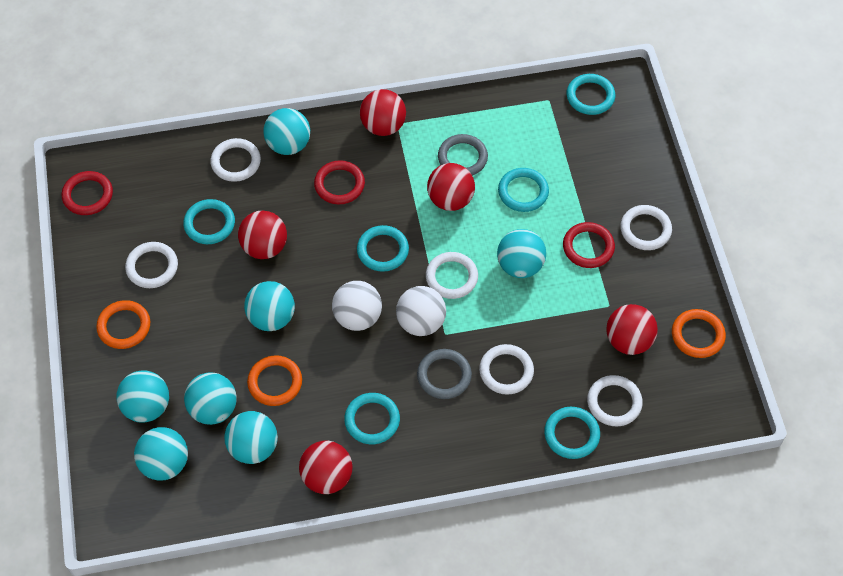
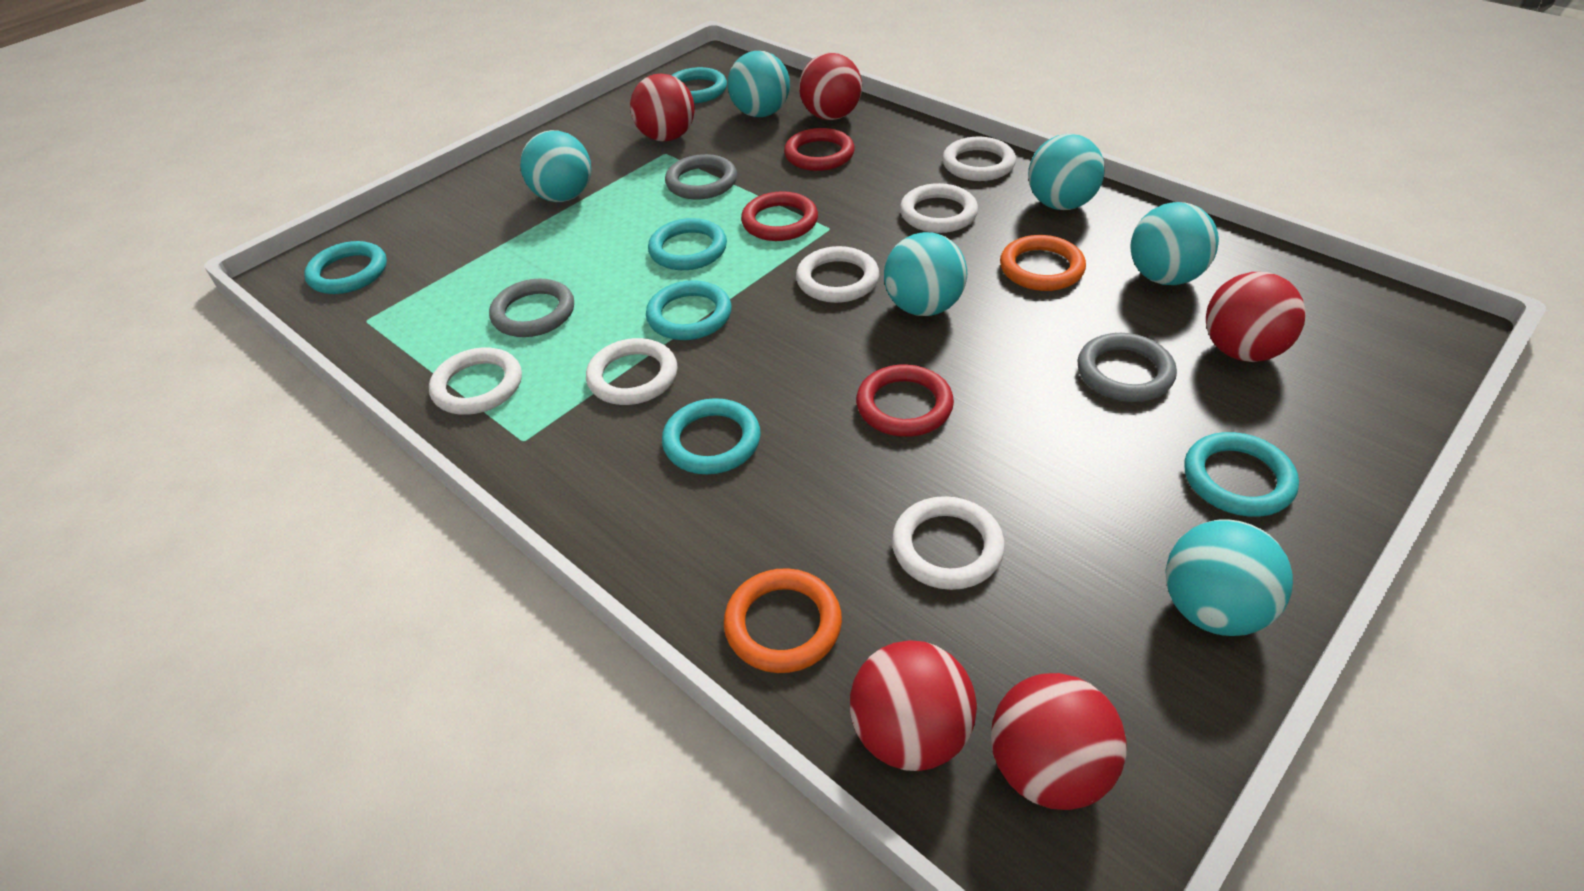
grey ring: 2 -> 3
orange ring: 3 -> 2
turquoise ball: 7 -> 6
white ball: 2 -> 0

